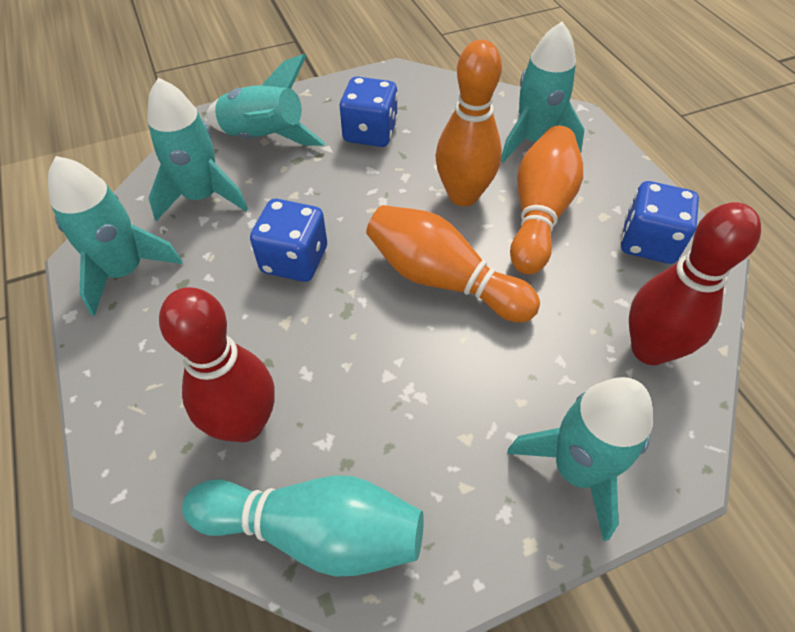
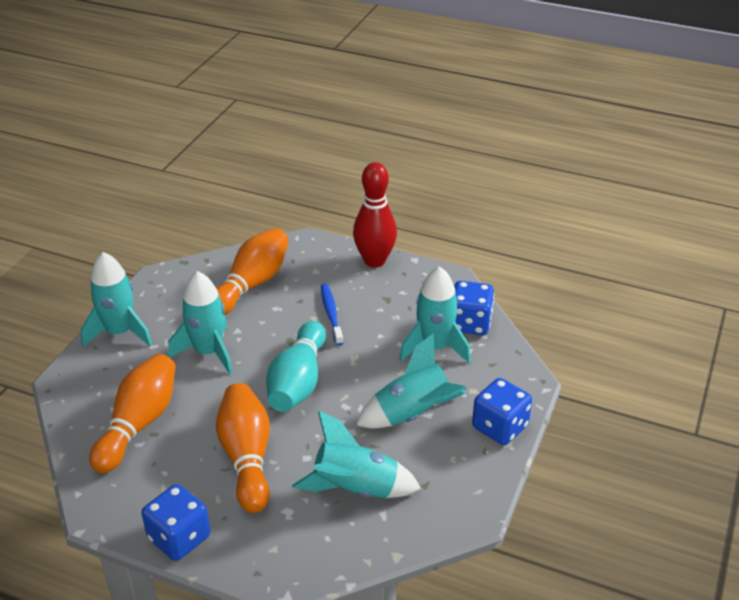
blue toothbrush: 0 -> 1
red bowling pin: 2 -> 1

